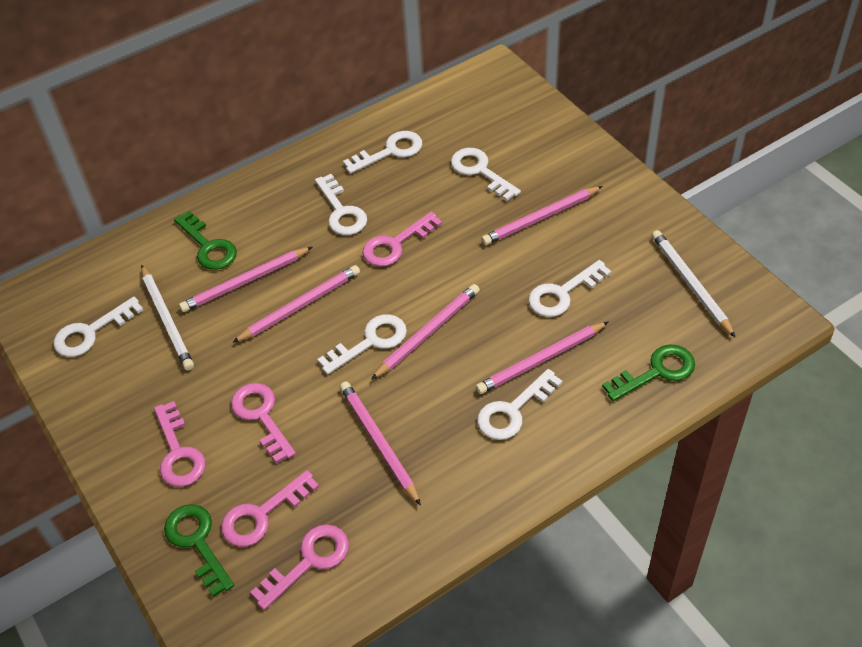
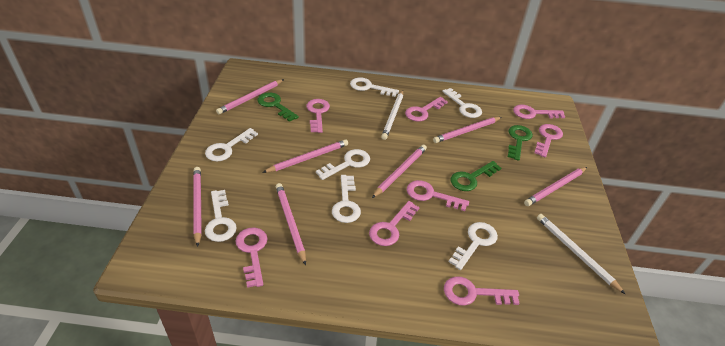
pink key: 5 -> 8
pink pencil: 6 -> 7

